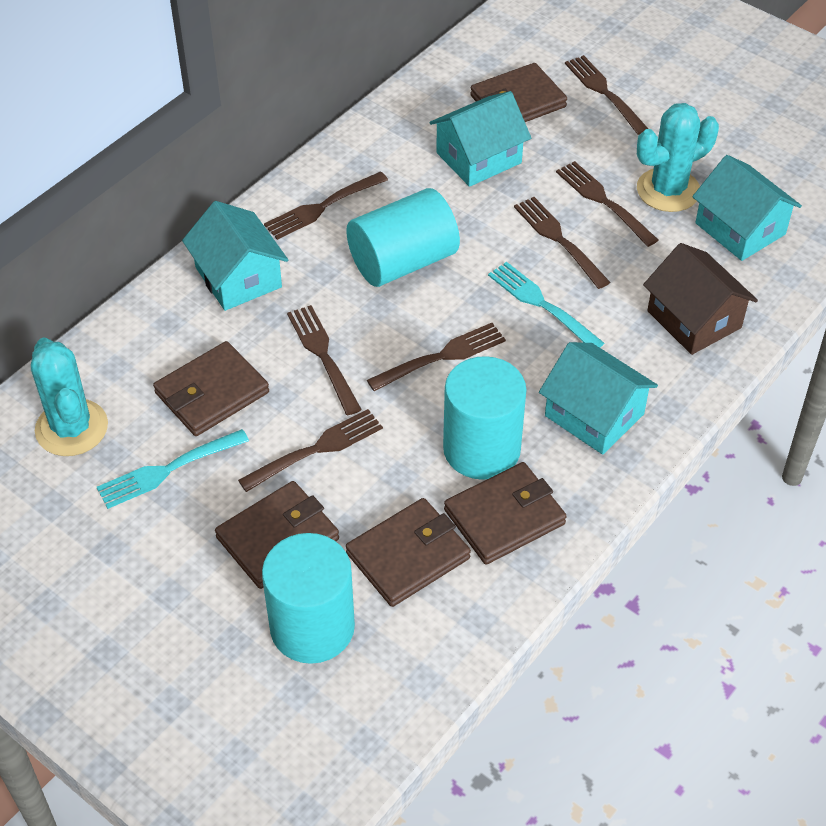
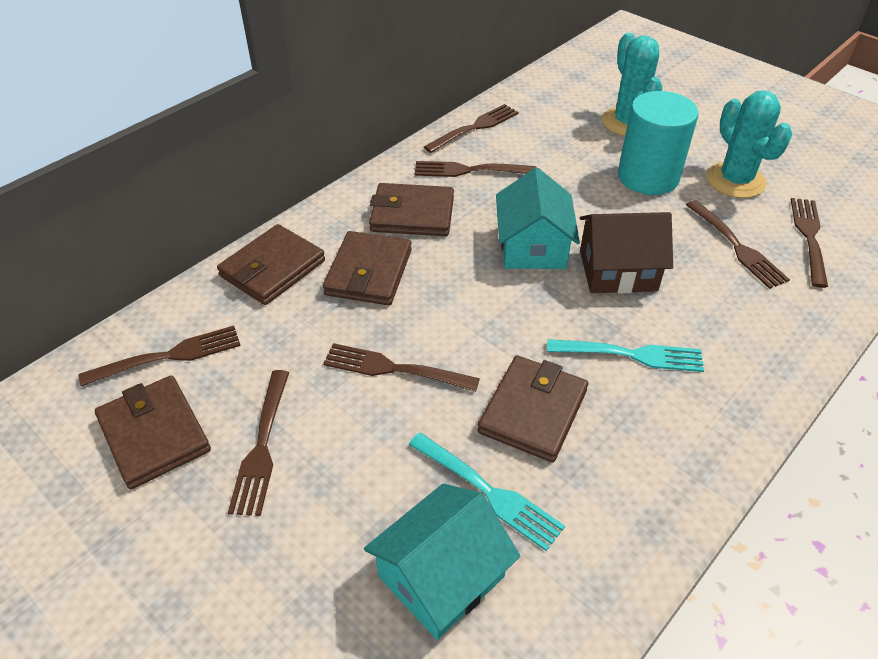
turquoise cylinder: 3 -> 1
turquoise house: 4 -> 2

